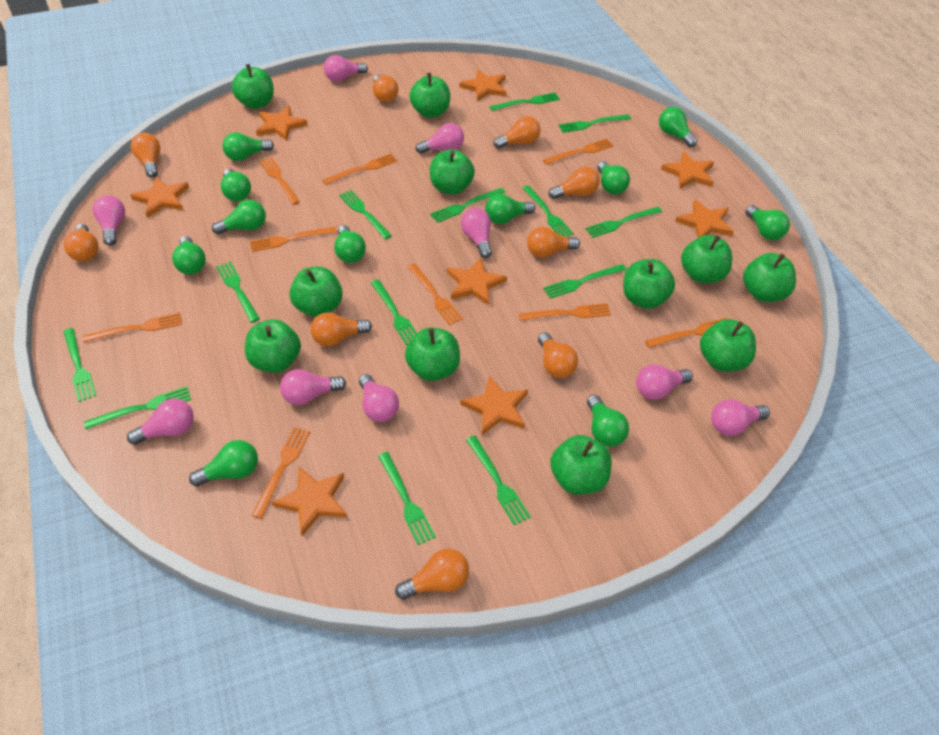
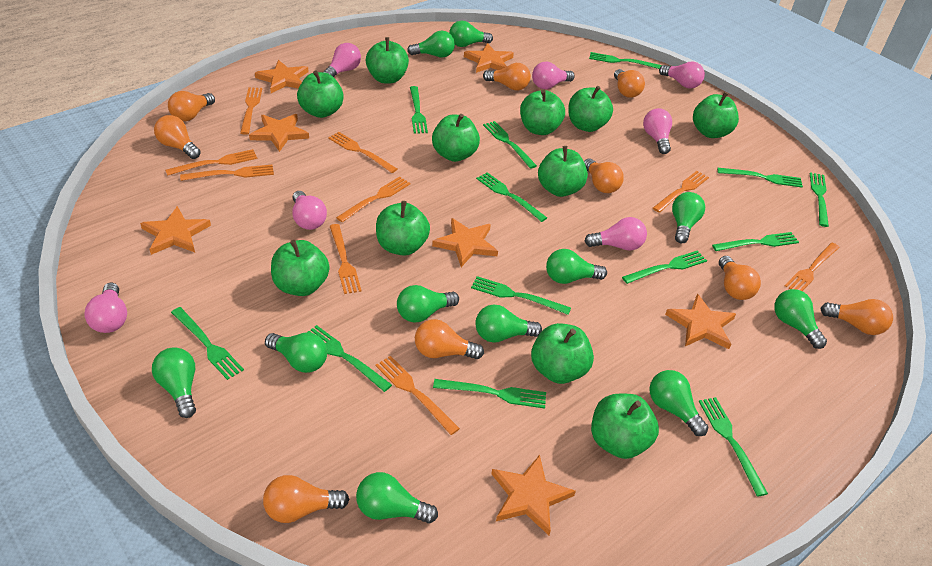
orange star: 8 -> 7
pink light bulb: 9 -> 7

